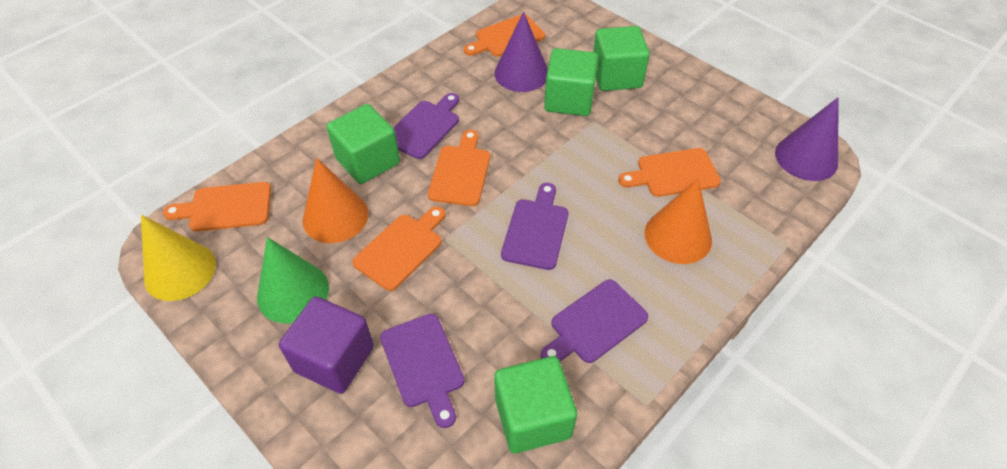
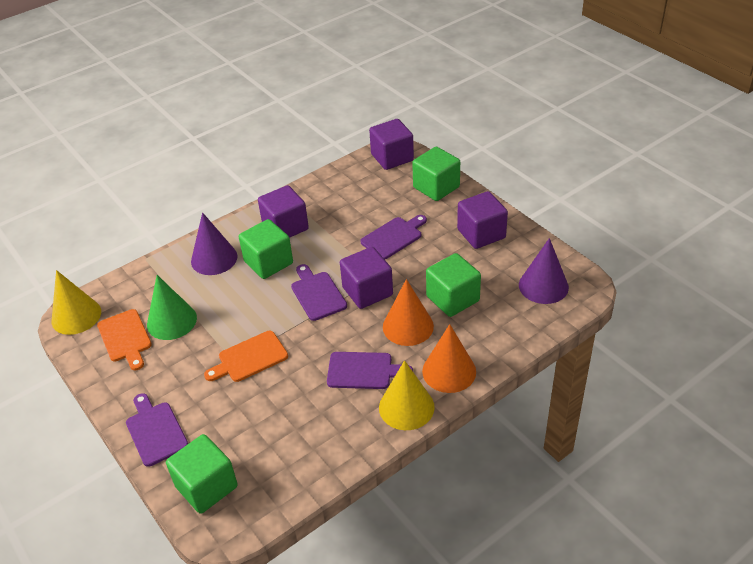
orange cutting board: 5 -> 2
purple cube: 1 -> 4
yellow cone: 1 -> 2

